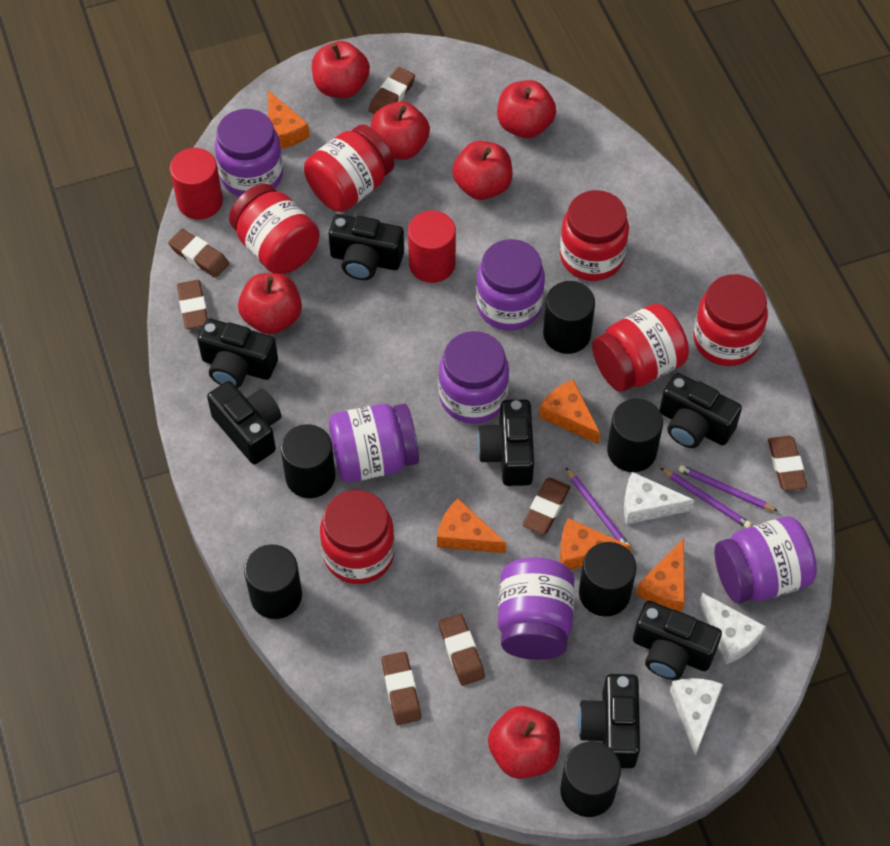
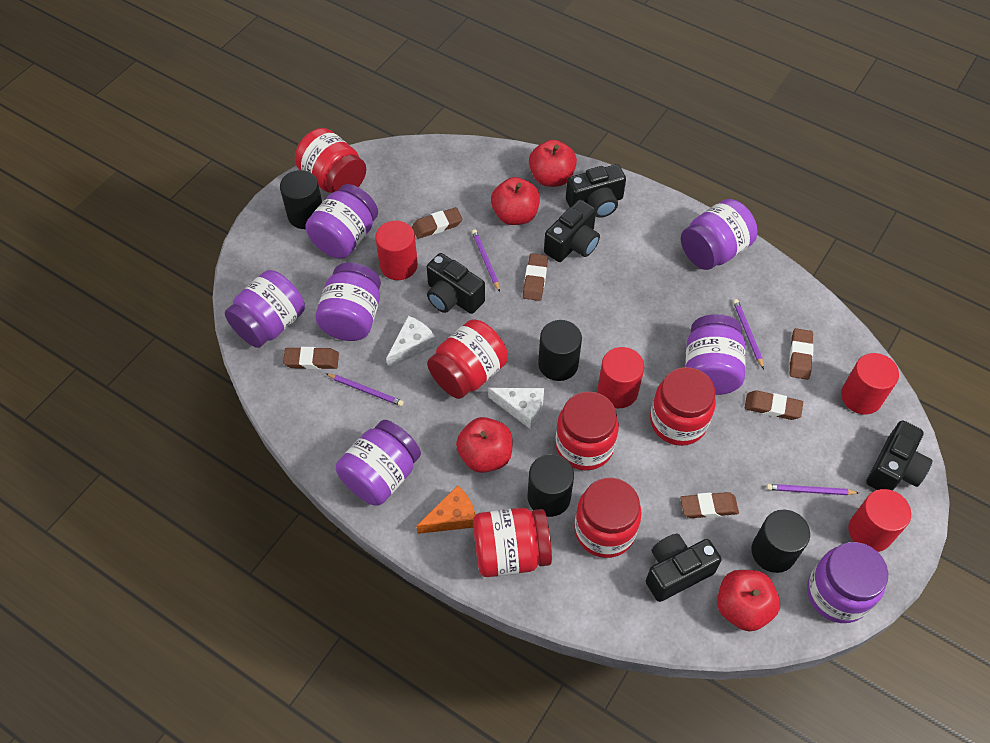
black camera: 7 -> 5
black cylinder: 6 -> 4
brown eraser: 7 -> 6
orange cheese: 5 -> 1
purple jar: 6 -> 7
purple pencil: 3 -> 4
red apple: 6 -> 4
red cylinder: 2 -> 4
white cheese: 3 -> 2

